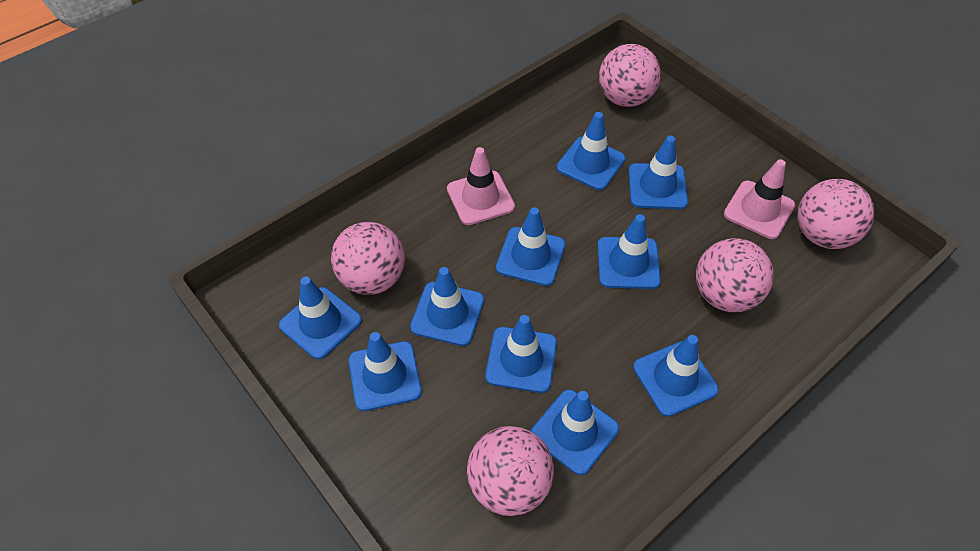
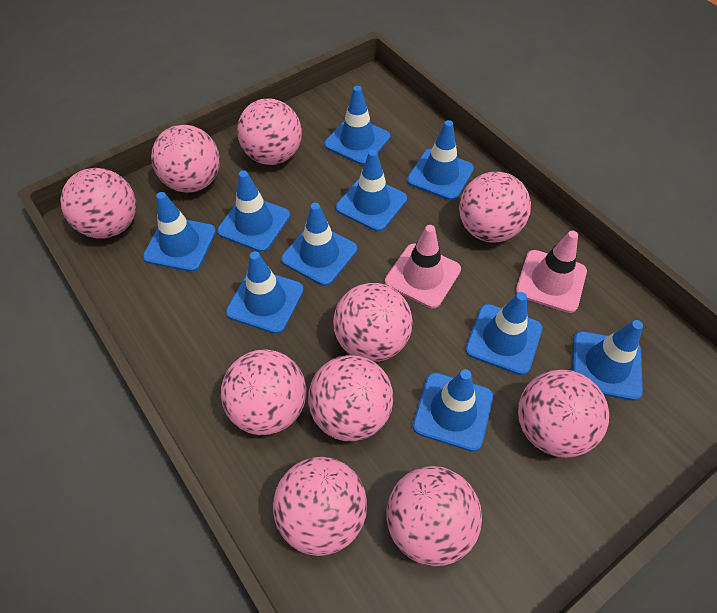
pink ball: 5 -> 10

